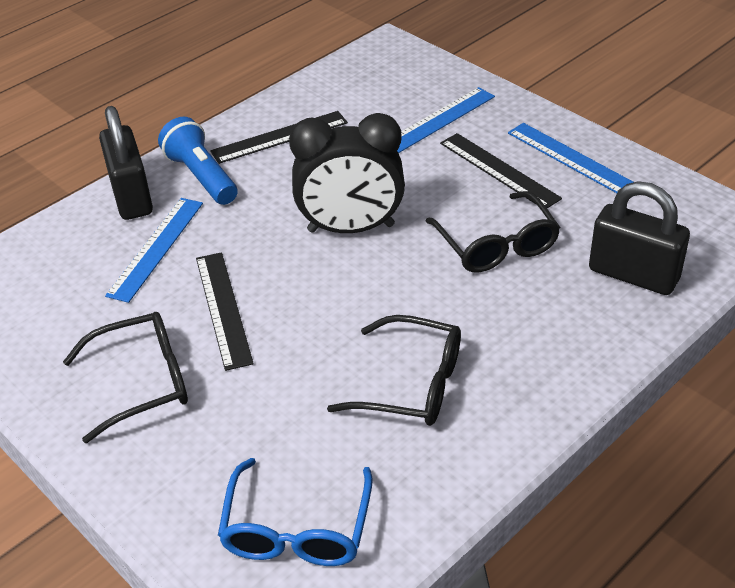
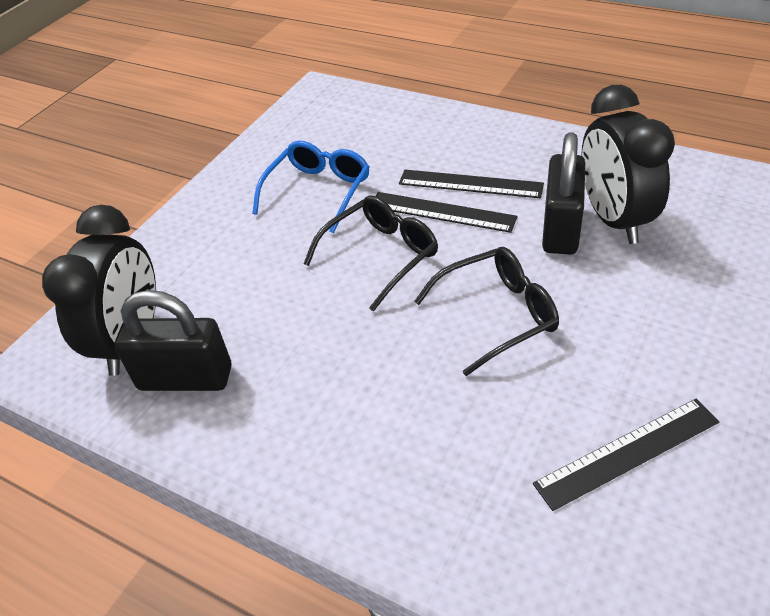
black clock: 1 -> 2
black glasses: 3 -> 2
blue flashlight: 1 -> 0
blue ruler: 3 -> 0

